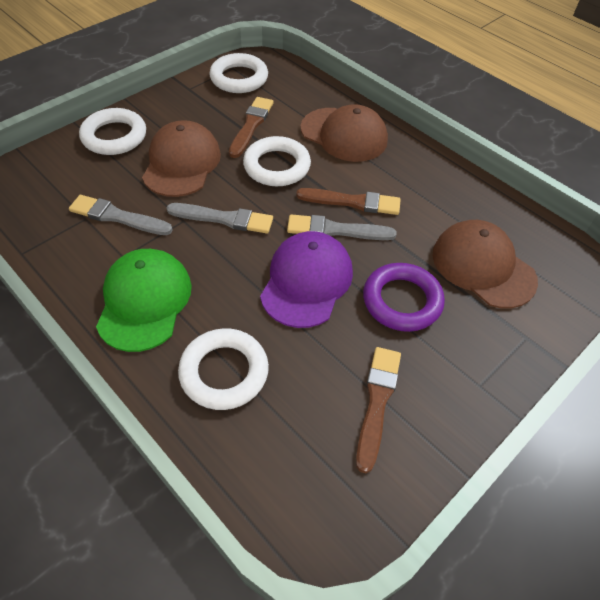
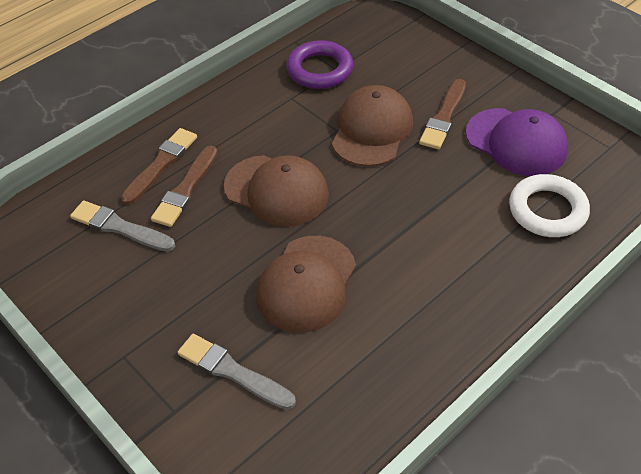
green cap: 1 -> 0
grey brush: 3 -> 2
white ring: 4 -> 1

